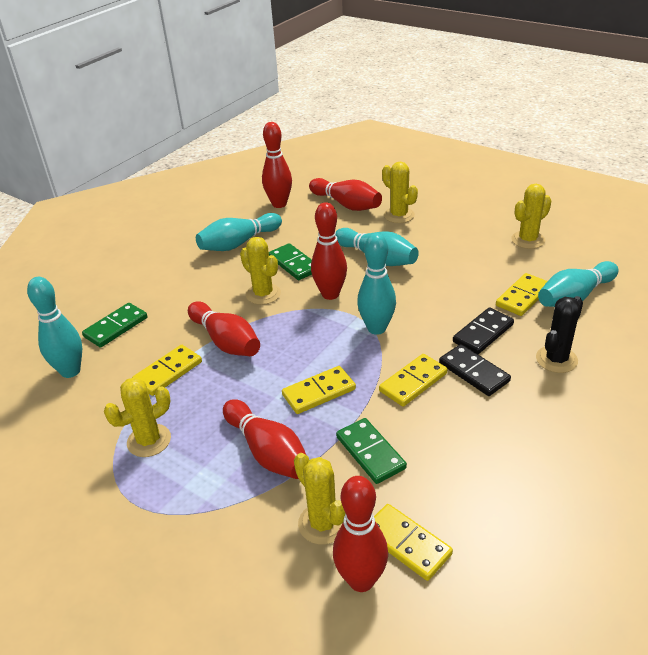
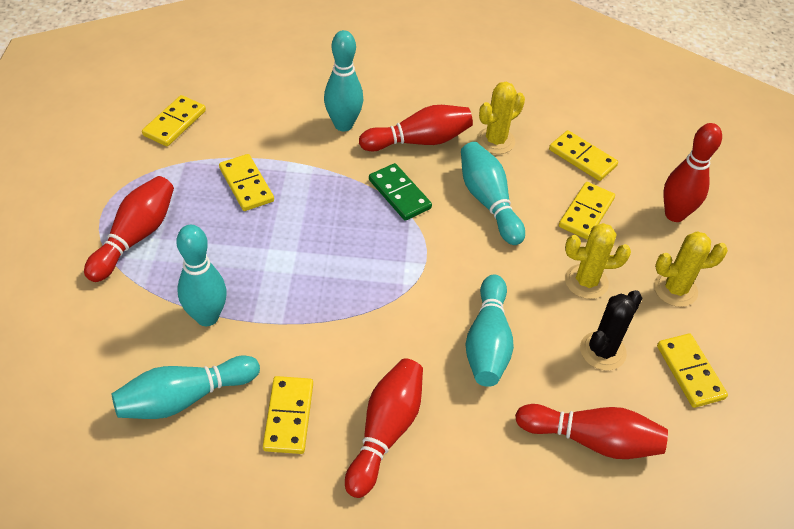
black domino: 2 -> 0
green domino: 3 -> 1
red bowling pin: 6 -> 5
yellow cactus: 5 -> 3
yellow domino: 5 -> 6

